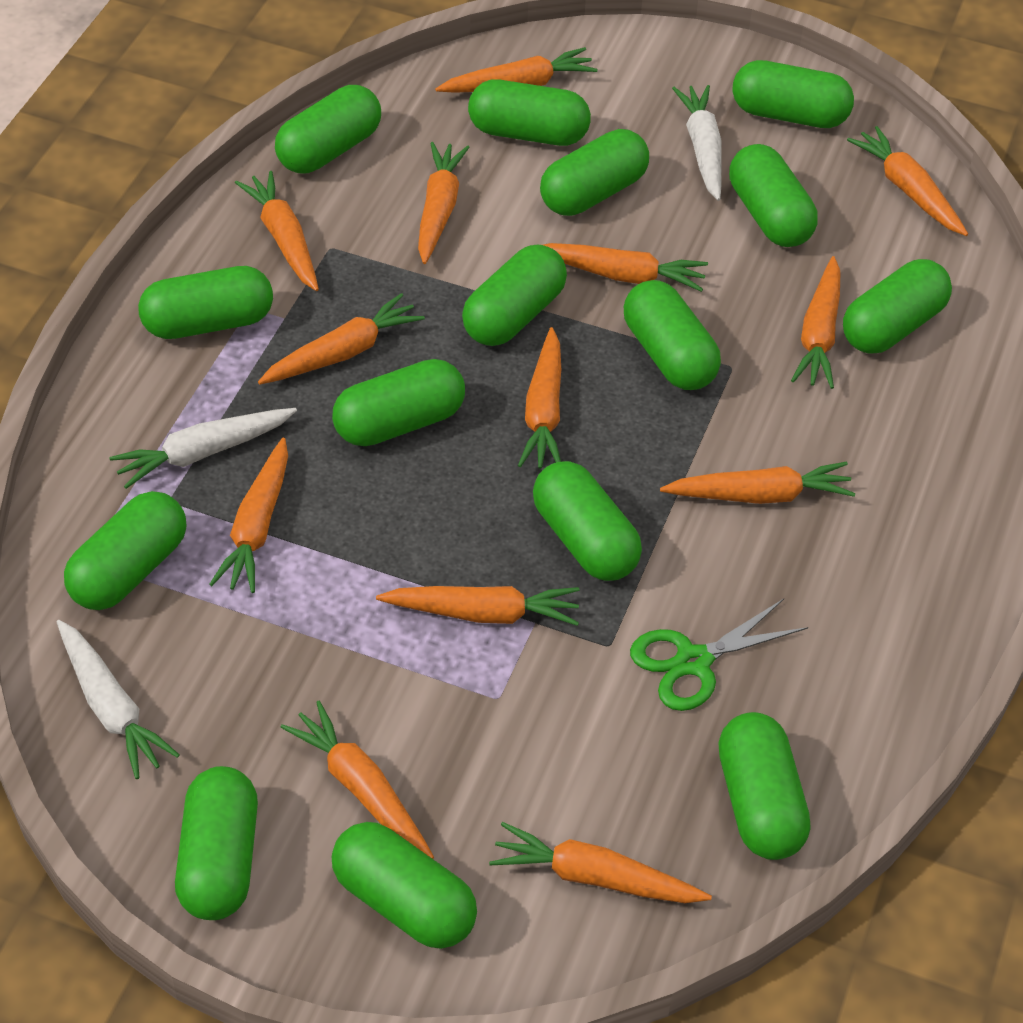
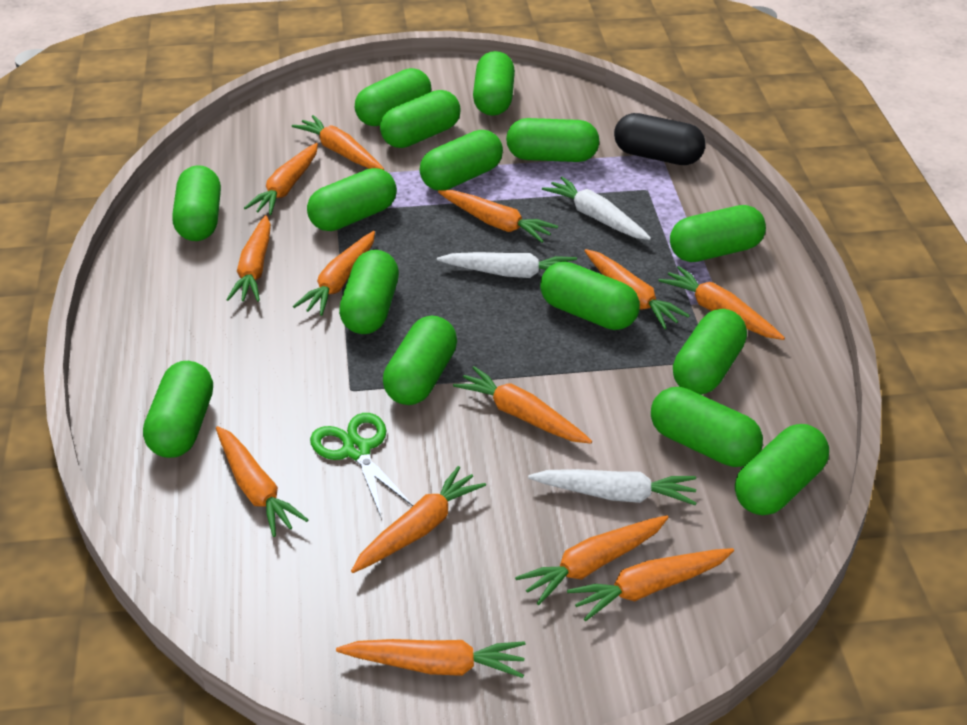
black capsule: 0 -> 1

